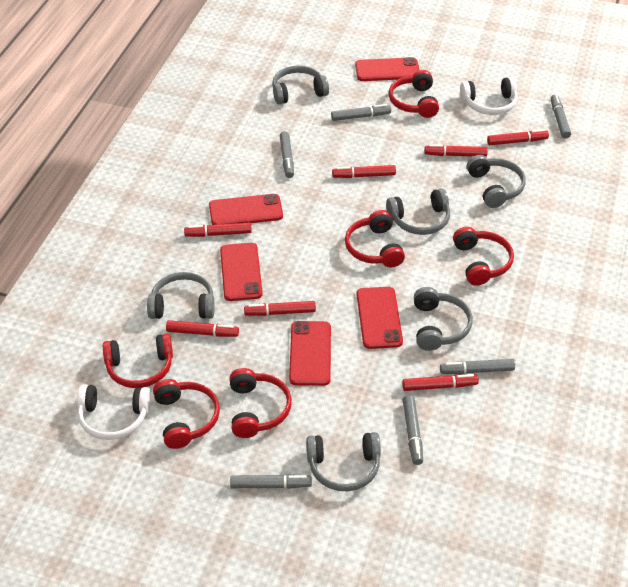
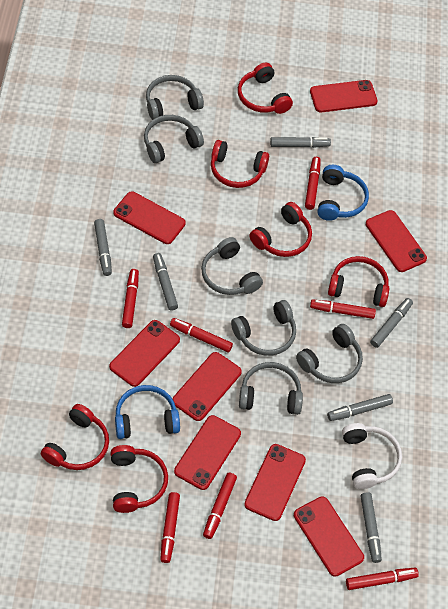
blue headphones: 0 -> 2
red phone: 5 -> 8
white headphones: 2 -> 1

